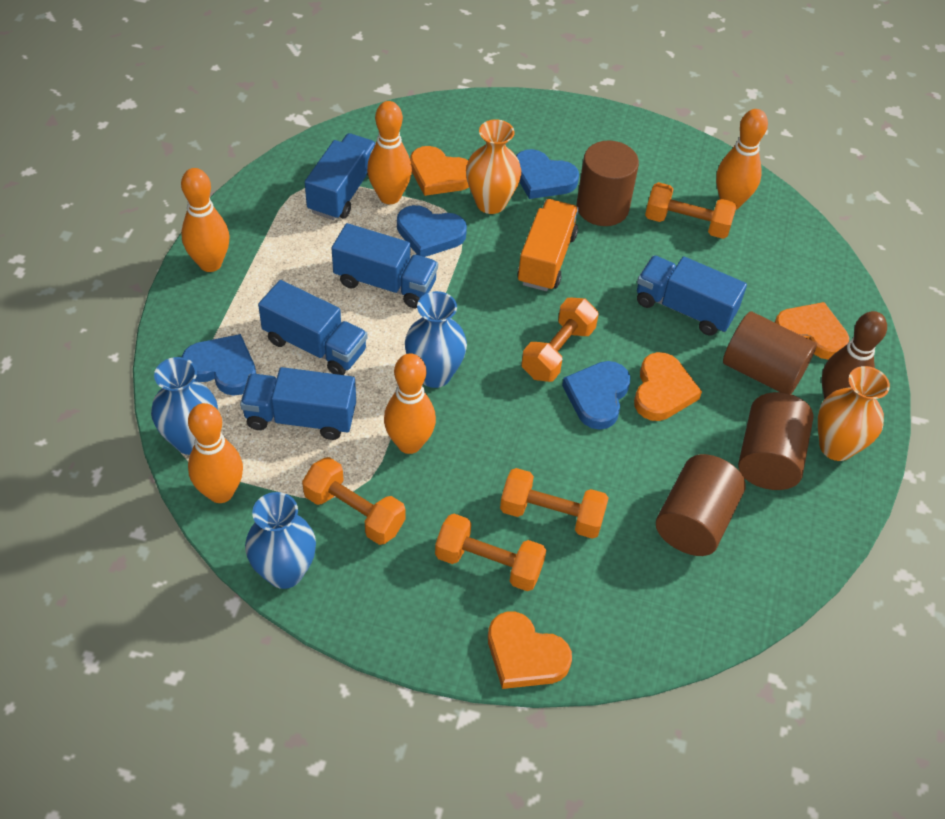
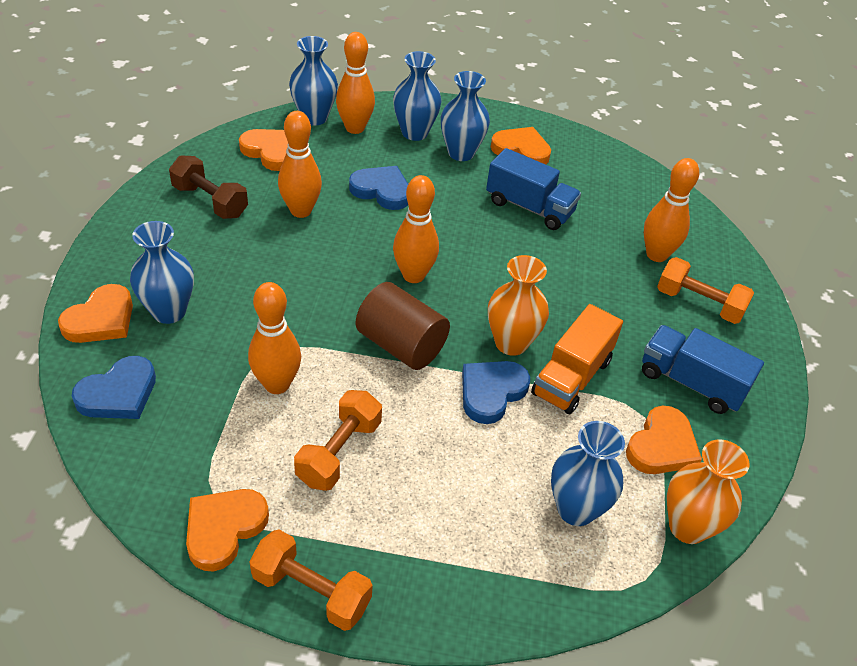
blue heart: 4 -> 3
blue truck: 5 -> 2
blue vase: 3 -> 5
brown bowling pin: 1 -> 0
brown cylinder: 4 -> 1
brown dumbbell: 0 -> 1
orange dumbbell: 5 -> 3
orange heart: 4 -> 5

